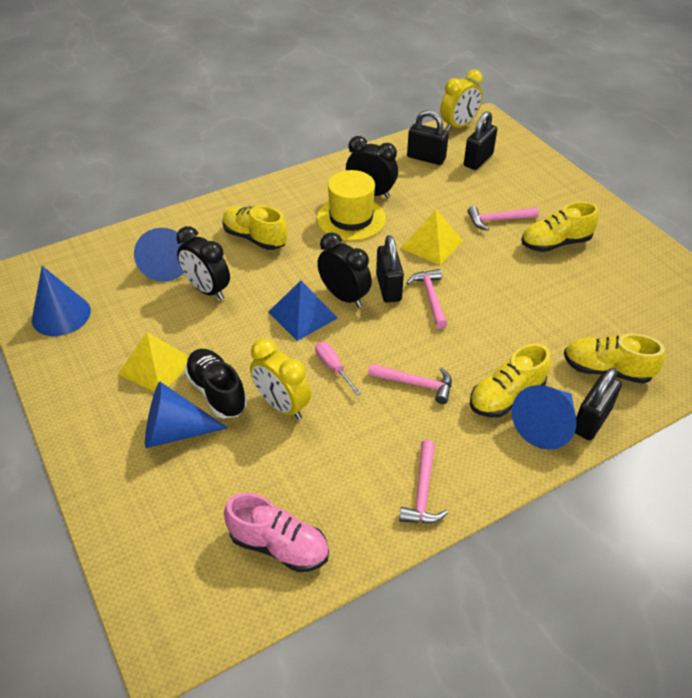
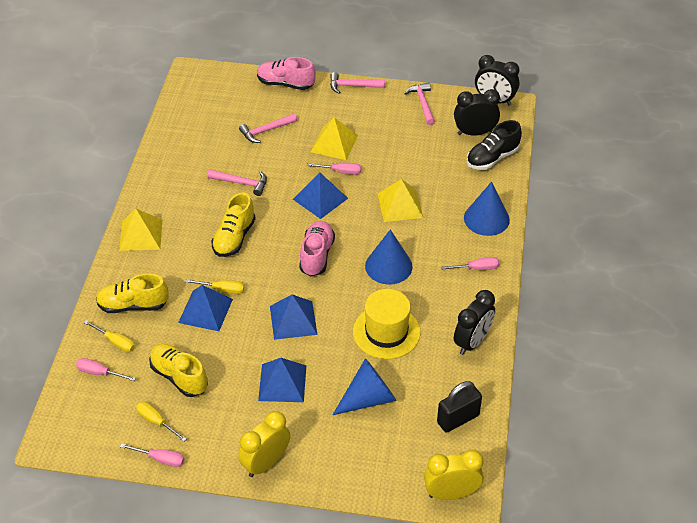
black padlock: 4 -> 1
blue cone: 4 -> 3
blue pyramid: 1 -> 4
pink screwdriver: 1 -> 4
pink shoe: 1 -> 2
yellow pyramid: 2 -> 3
yellow screwdriver: 0 -> 3
yellow shoe: 4 -> 3

